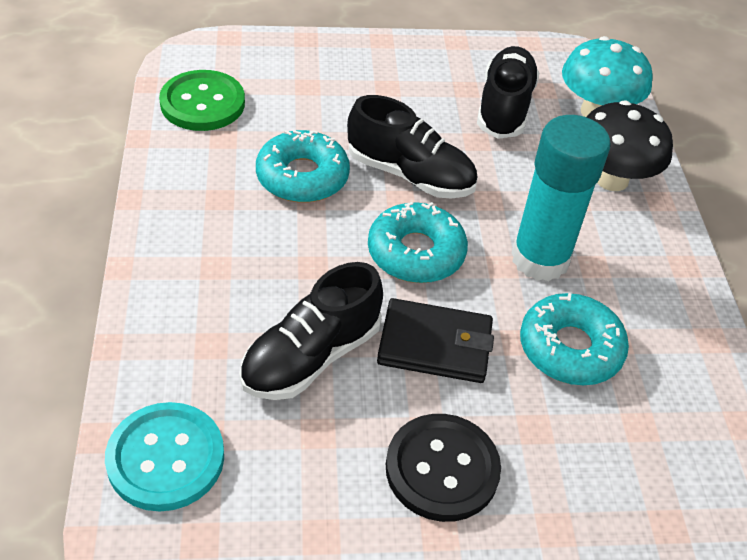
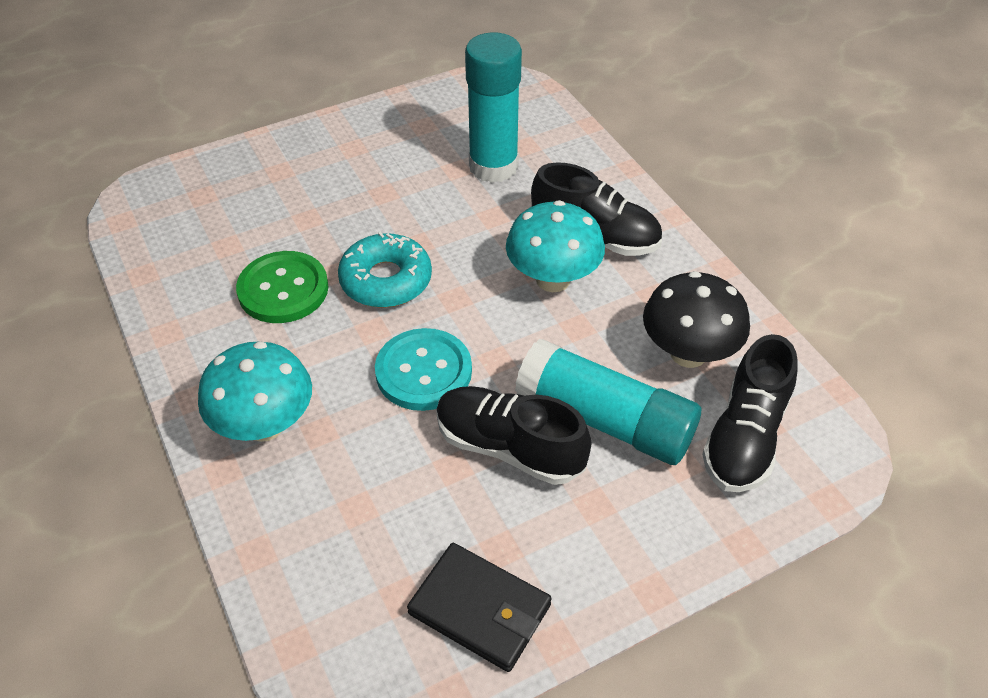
black button: 1 -> 0
turquoise donut: 3 -> 1
turquoise glue stick: 1 -> 2
turquoise mushroom: 1 -> 2

